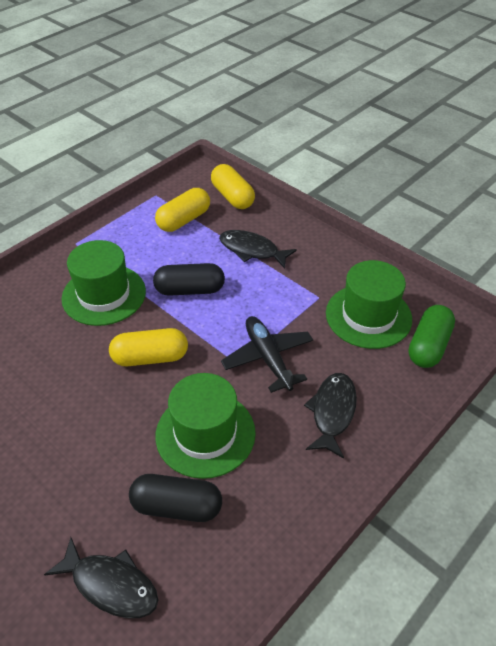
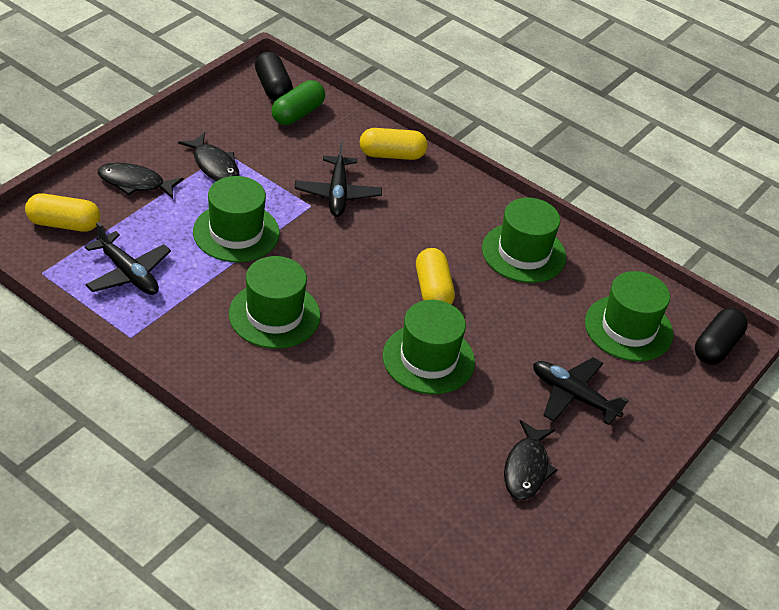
black plane: 1 -> 3
green hat: 3 -> 5

